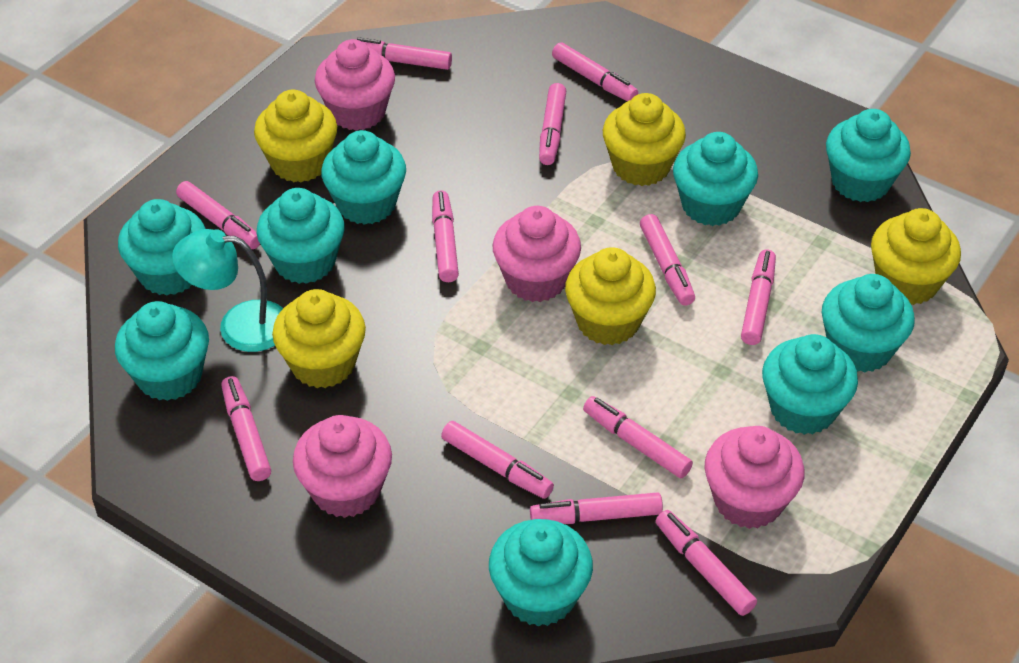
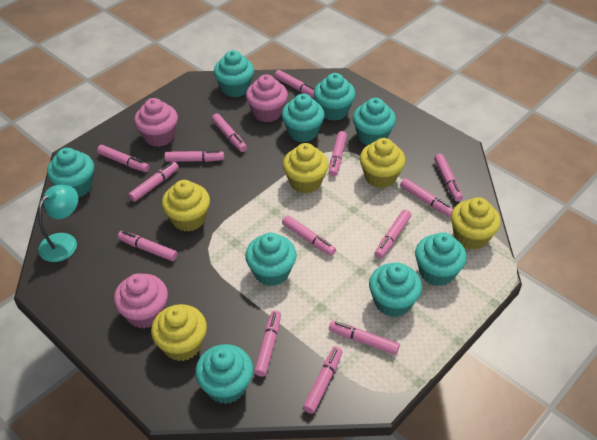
pink cupcake: 4 -> 3
pink marker: 12 -> 14

